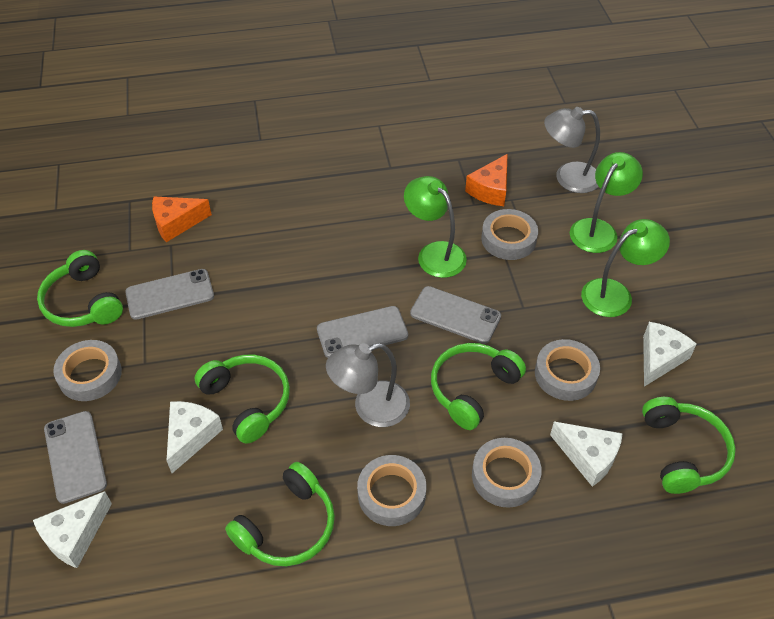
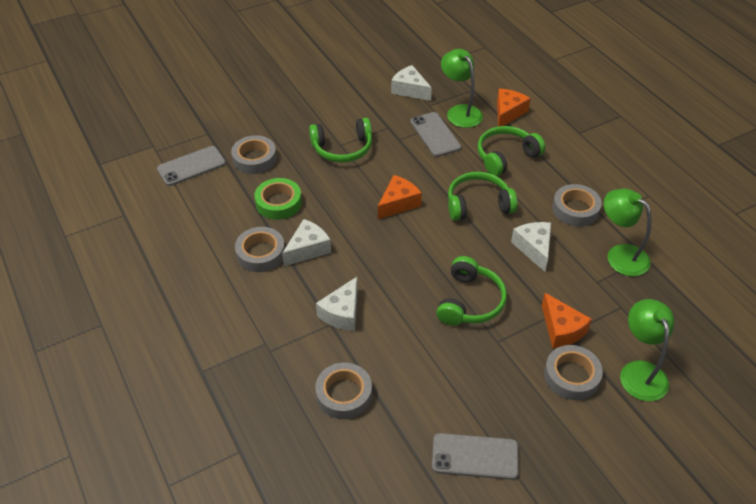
green headphones: 5 -> 4
green tape: 0 -> 1
grey lamp: 2 -> 0
grey phone: 4 -> 3
orange cheese: 2 -> 3

